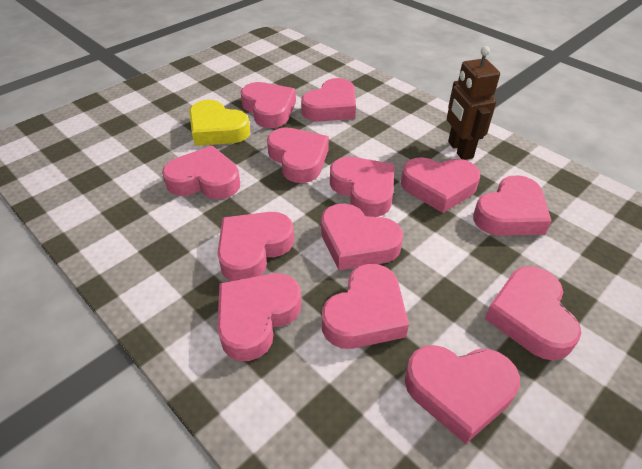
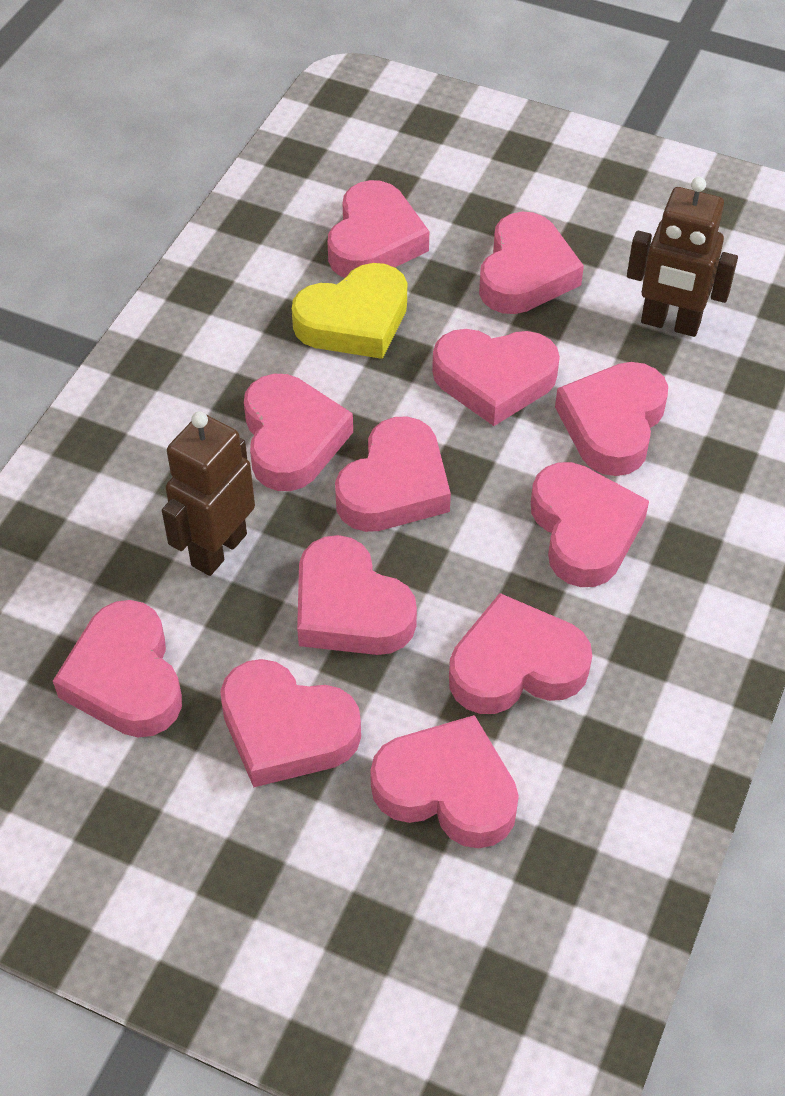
brown robot: 1 -> 2
pink heart: 13 -> 12

